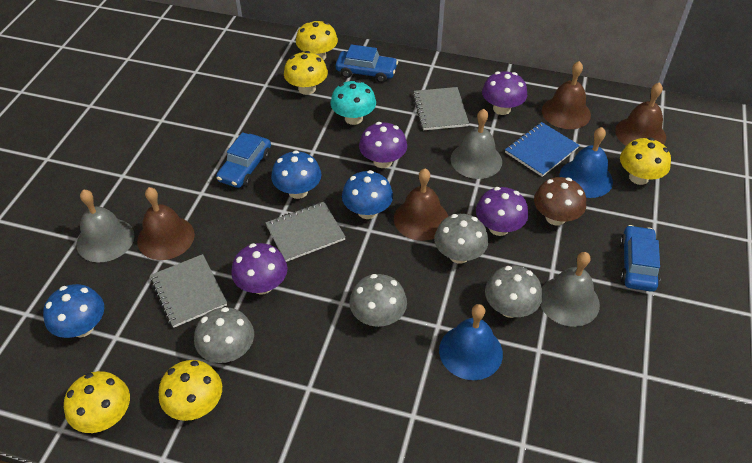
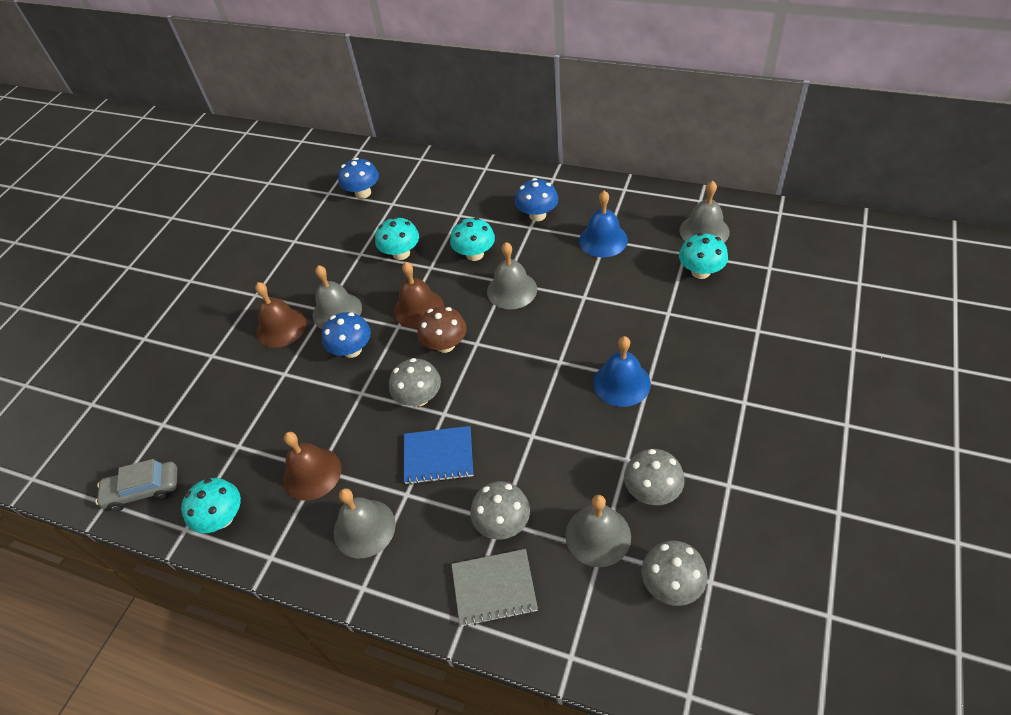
blue car: 3 -> 0
brown bell: 4 -> 3
grey bell: 3 -> 5
grey car: 0 -> 1
grey notebook: 3 -> 1
purple mushroom: 4 -> 0
turquoise mushroom: 1 -> 4
yellow mushroom: 5 -> 0

